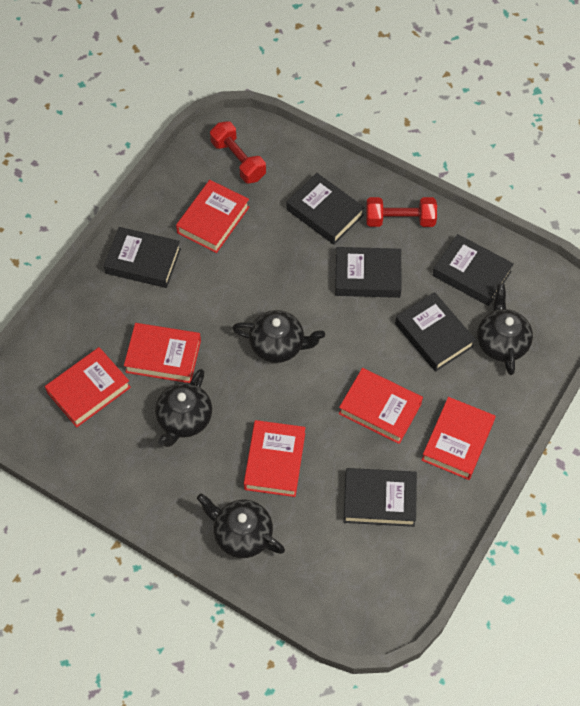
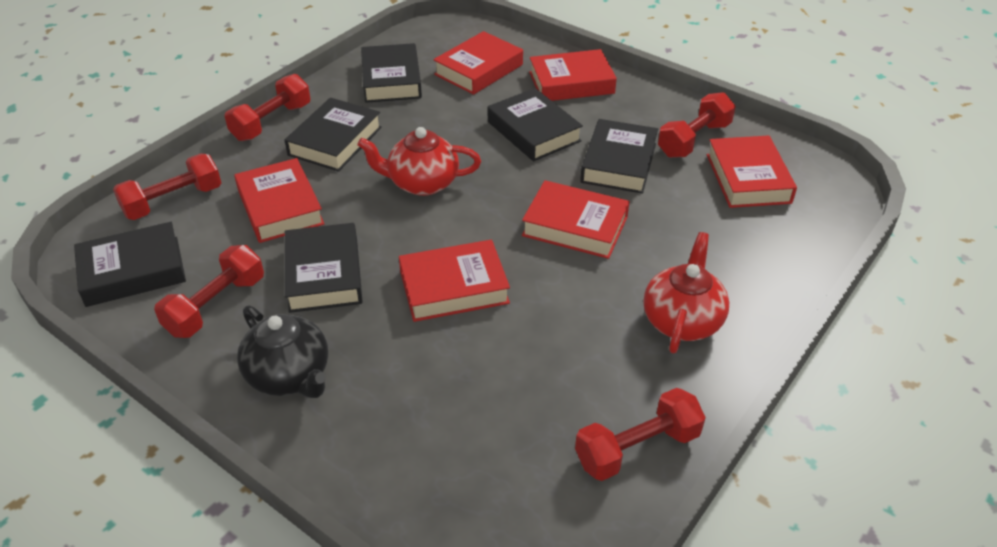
black teapot: 4 -> 1
red dumbbell: 2 -> 5
red teapot: 0 -> 2

